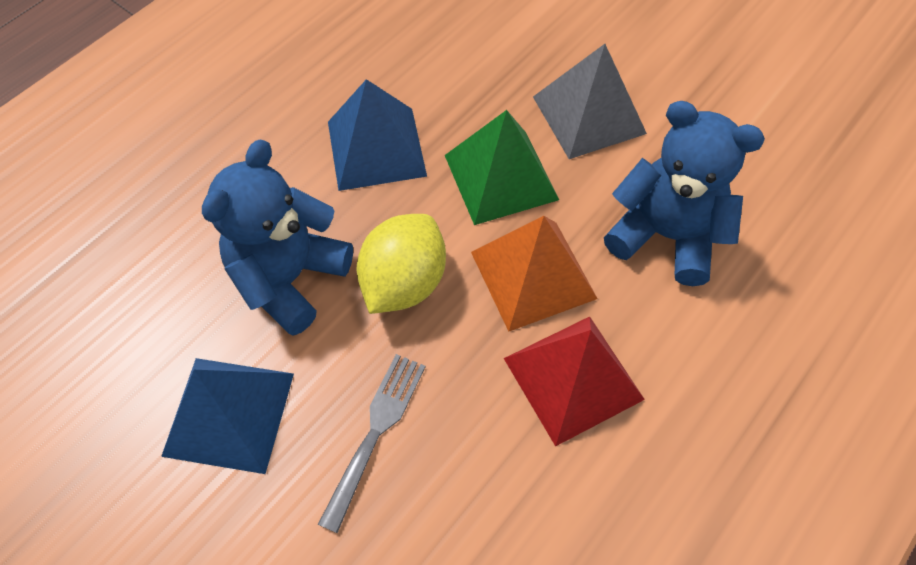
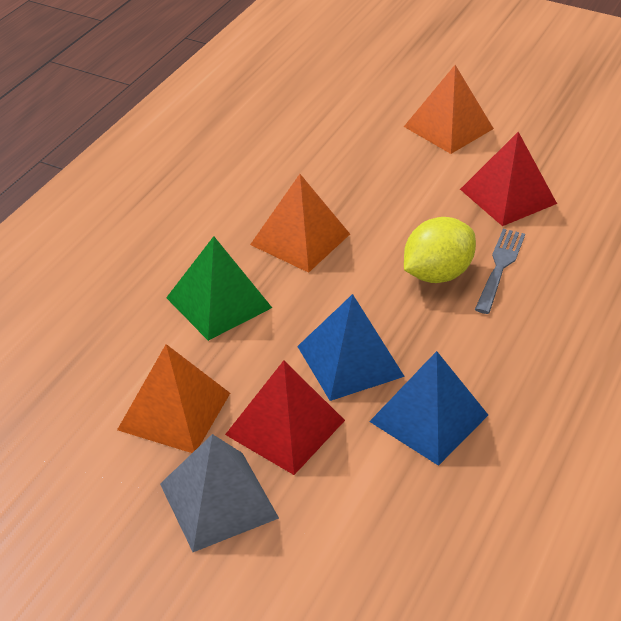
blue teddy bear: 2 -> 0
orange pyramid: 1 -> 3
red pyramid: 1 -> 2

